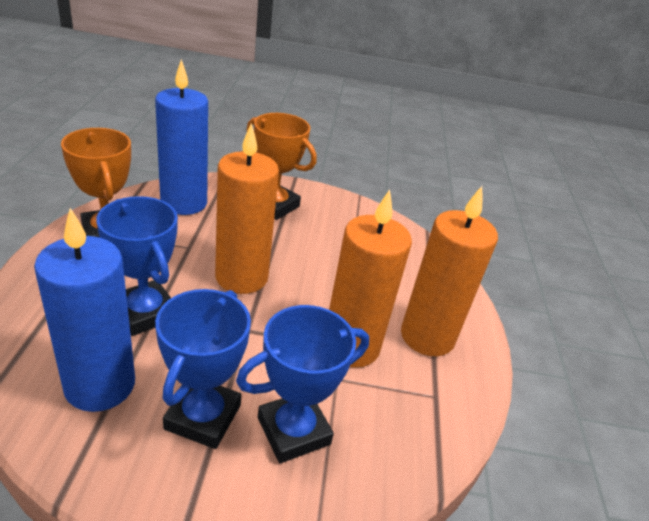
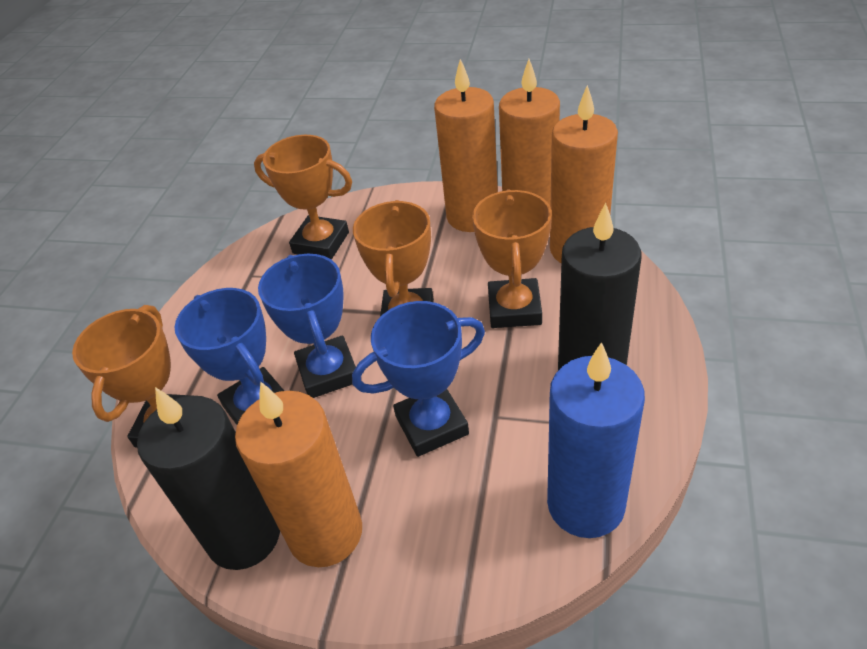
black candle: 0 -> 2
blue candle: 2 -> 1
orange candle: 3 -> 4
orange trophy: 2 -> 4

